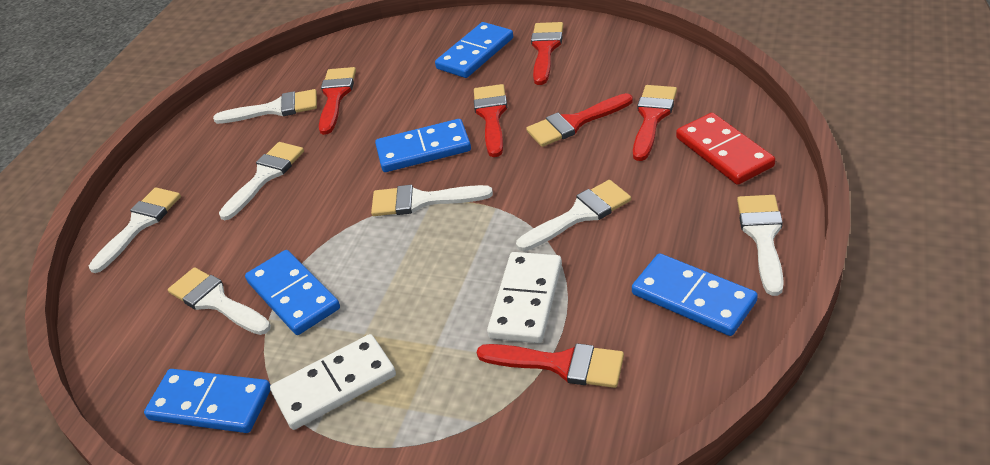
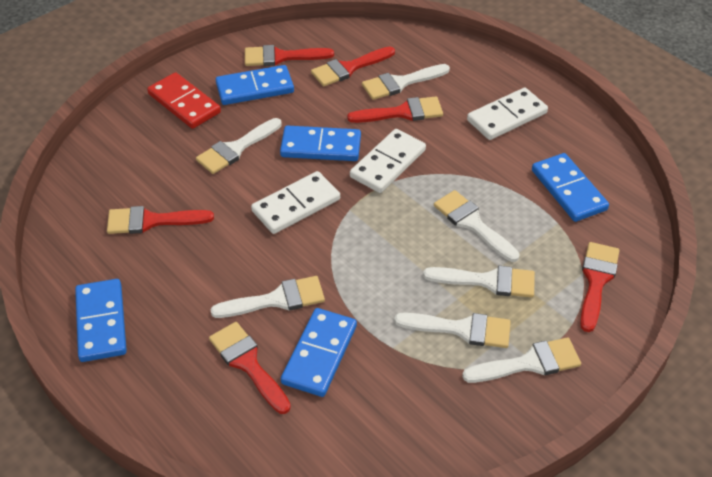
white domino: 2 -> 3

